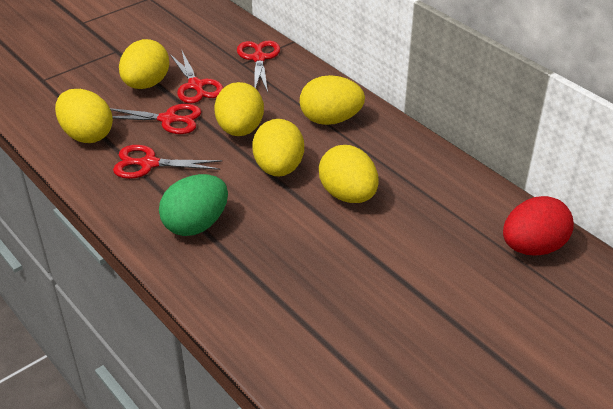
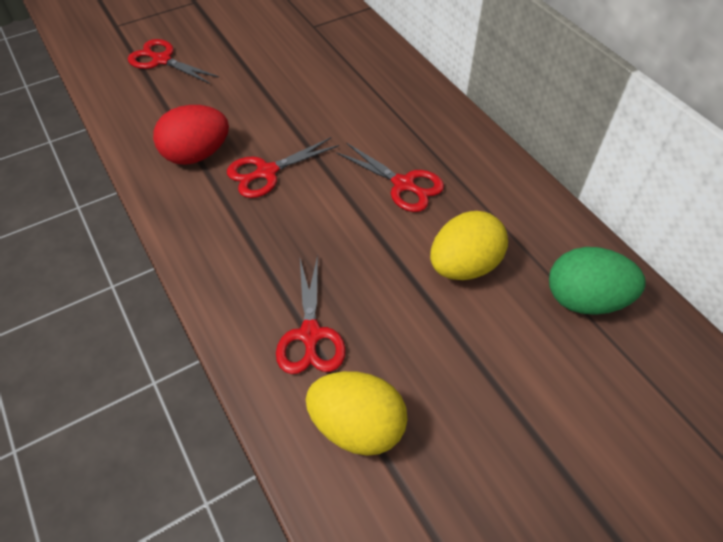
yellow egg: 6 -> 2

